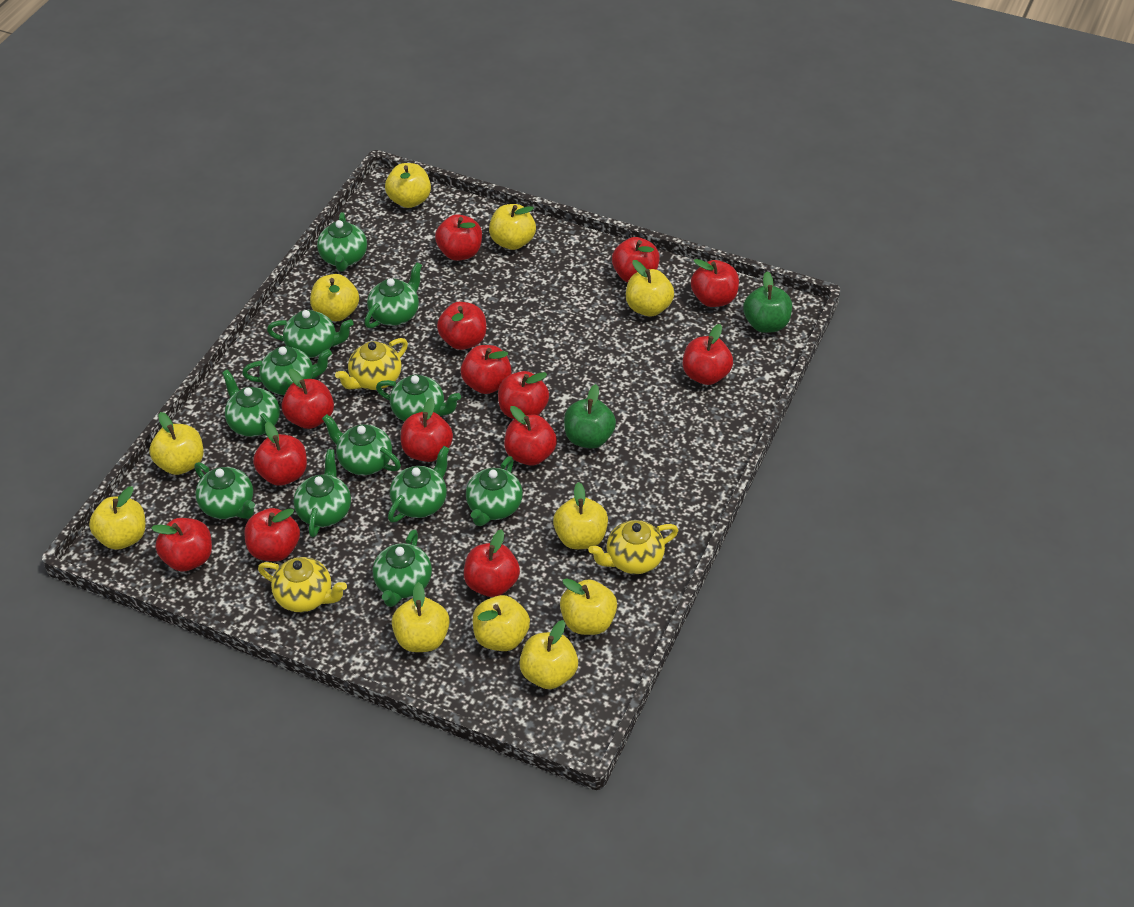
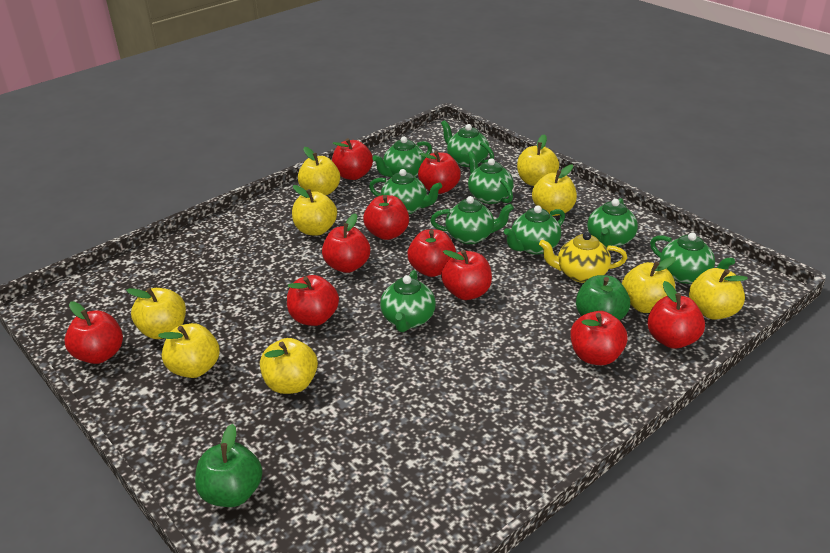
green teapot: 12 -> 9
red apple: 14 -> 10
yellow apple: 11 -> 9
yellow teapot: 3 -> 1

